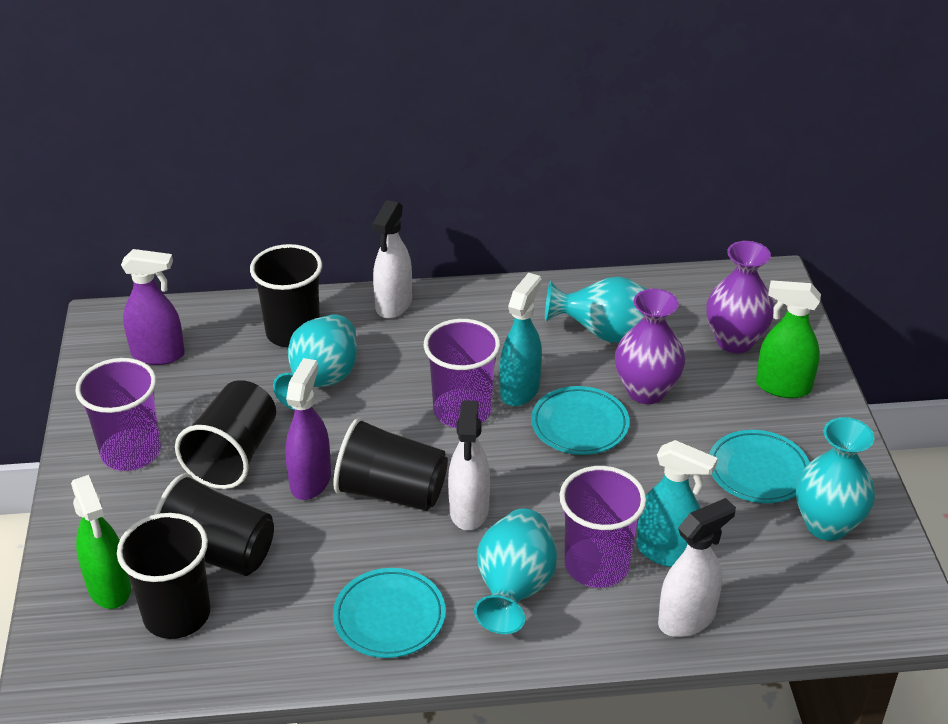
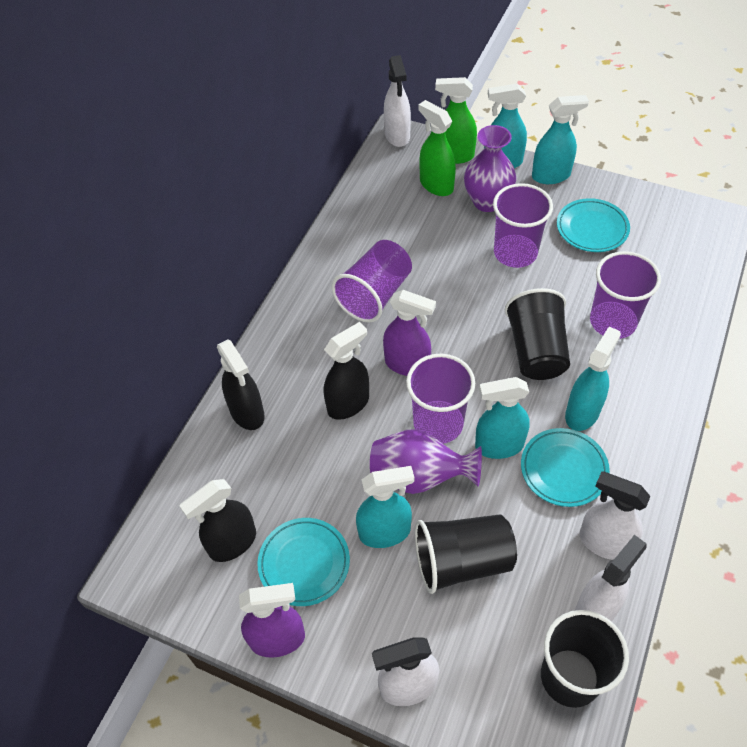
black cup: 5 -> 3
black spray bottle: 0 -> 3
purple cup: 3 -> 4
turquoise spray bottle: 2 -> 5
turquoise vase: 4 -> 0
white spray bottle: 3 -> 4

